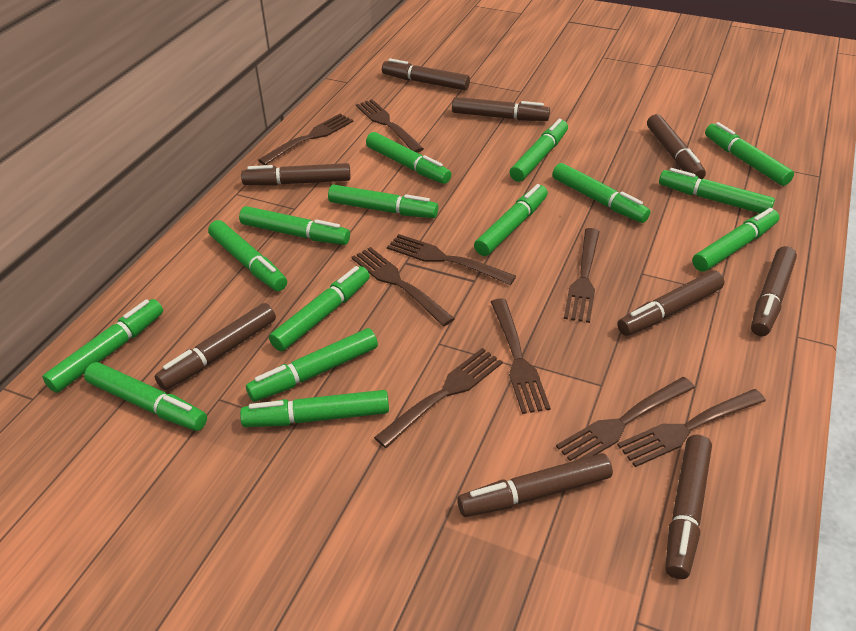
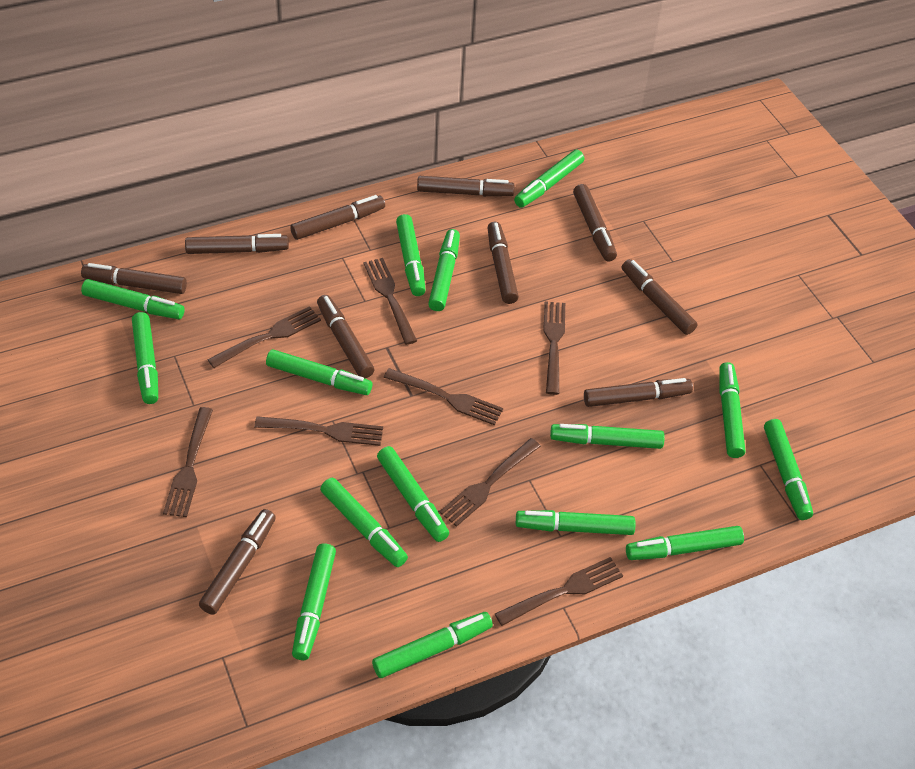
brown fork: 9 -> 8
brown marker: 9 -> 10

